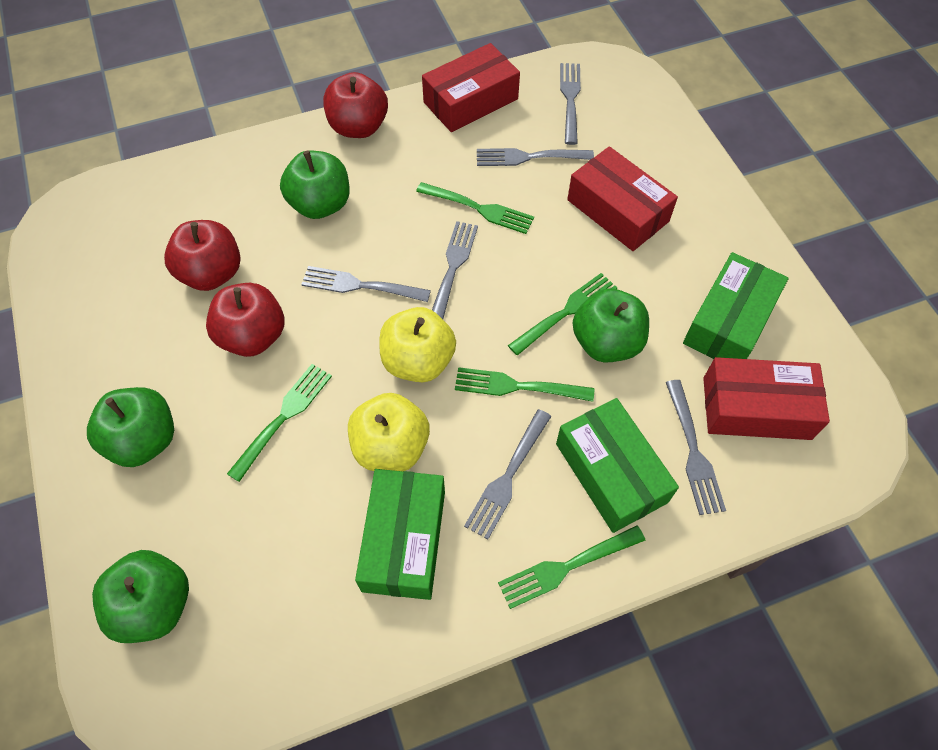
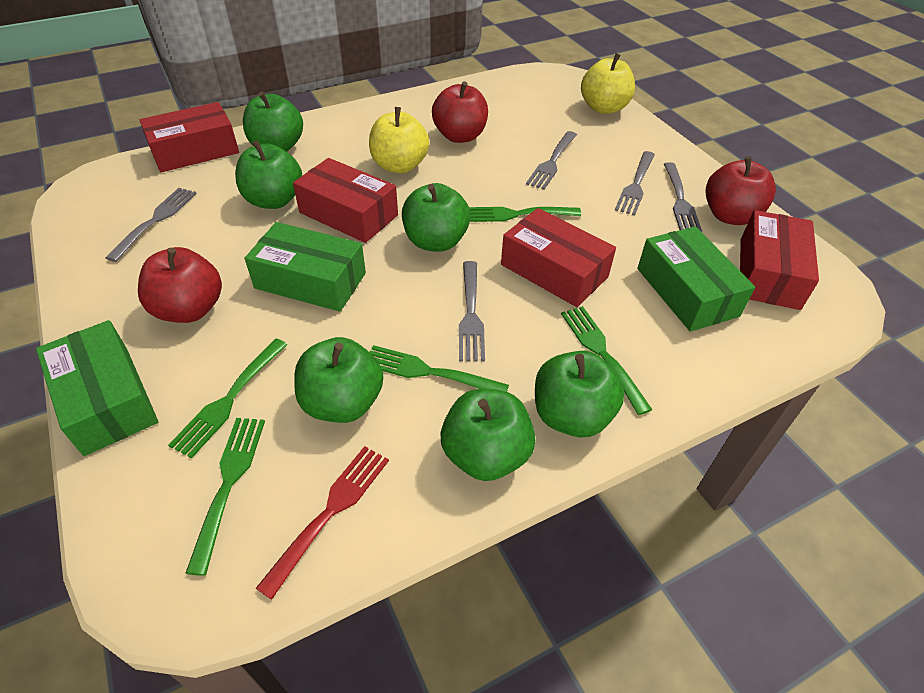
green apple: 4 -> 6
grey fork: 6 -> 5
red box: 3 -> 4
red fork: 0 -> 1

